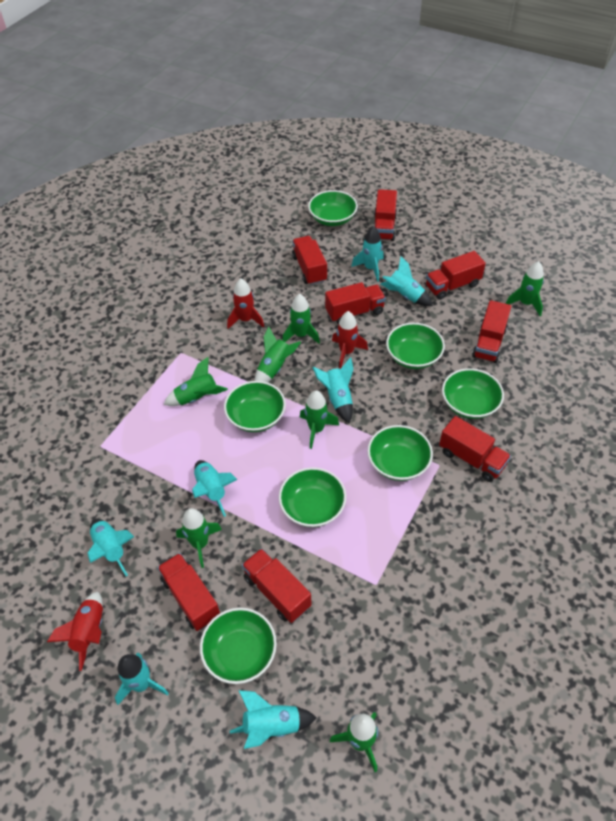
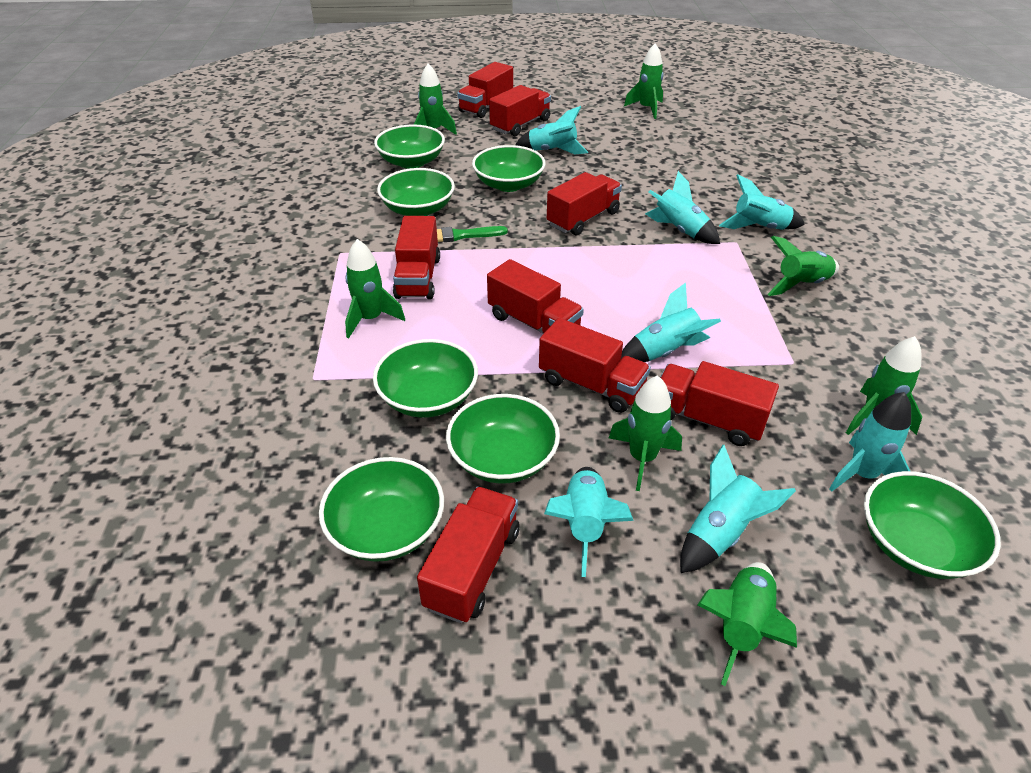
green brush: 0 -> 1
red rocket: 3 -> 0

